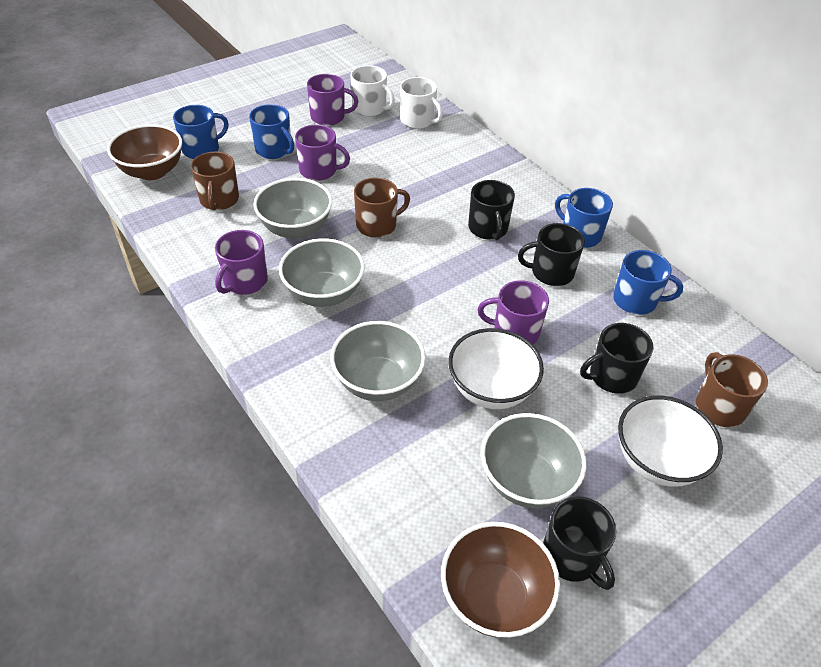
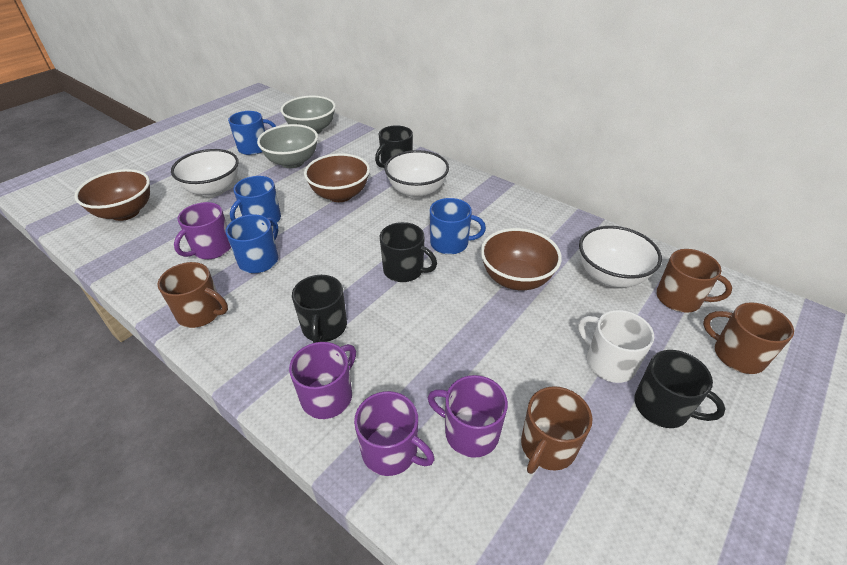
brown bowl: 2 -> 3
brown mug: 3 -> 4
grey bowl: 4 -> 2
white bowl: 2 -> 3
white mug: 2 -> 1

